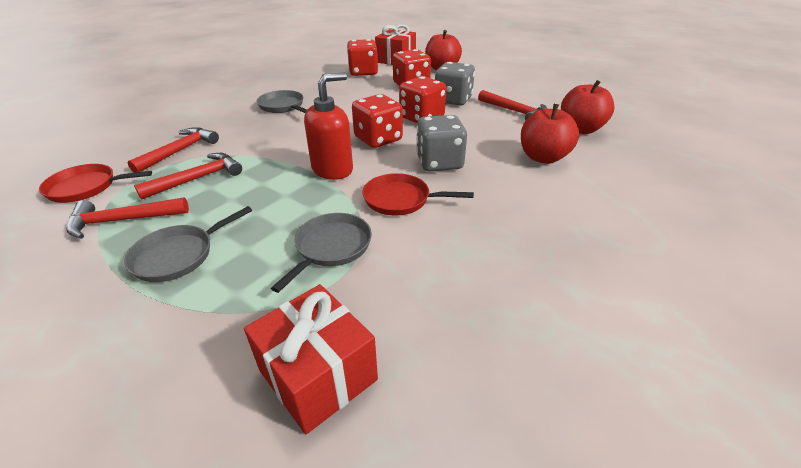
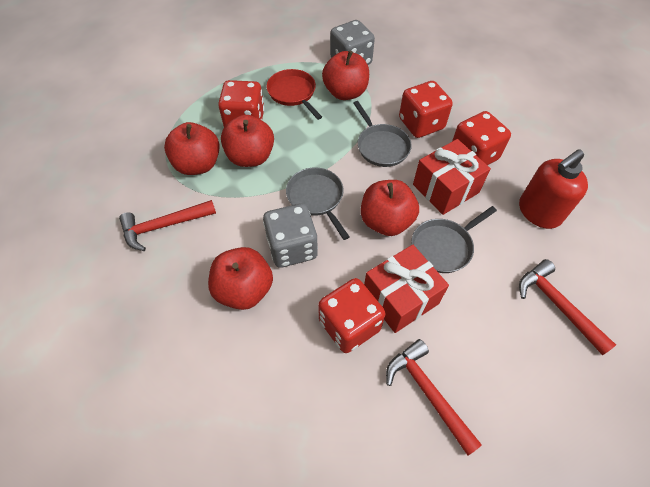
red apple: 3 -> 5
red hammer: 4 -> 3
red pan: 2 -> 1

